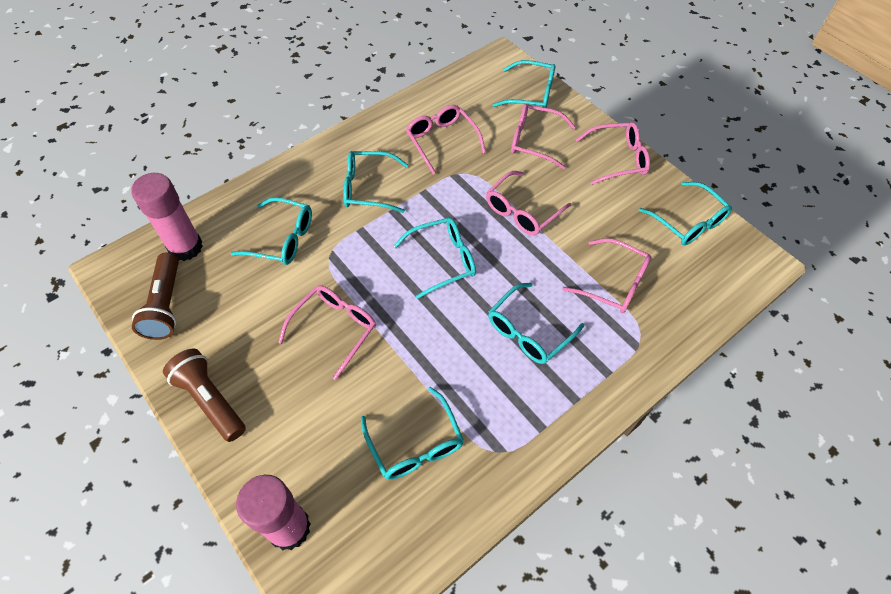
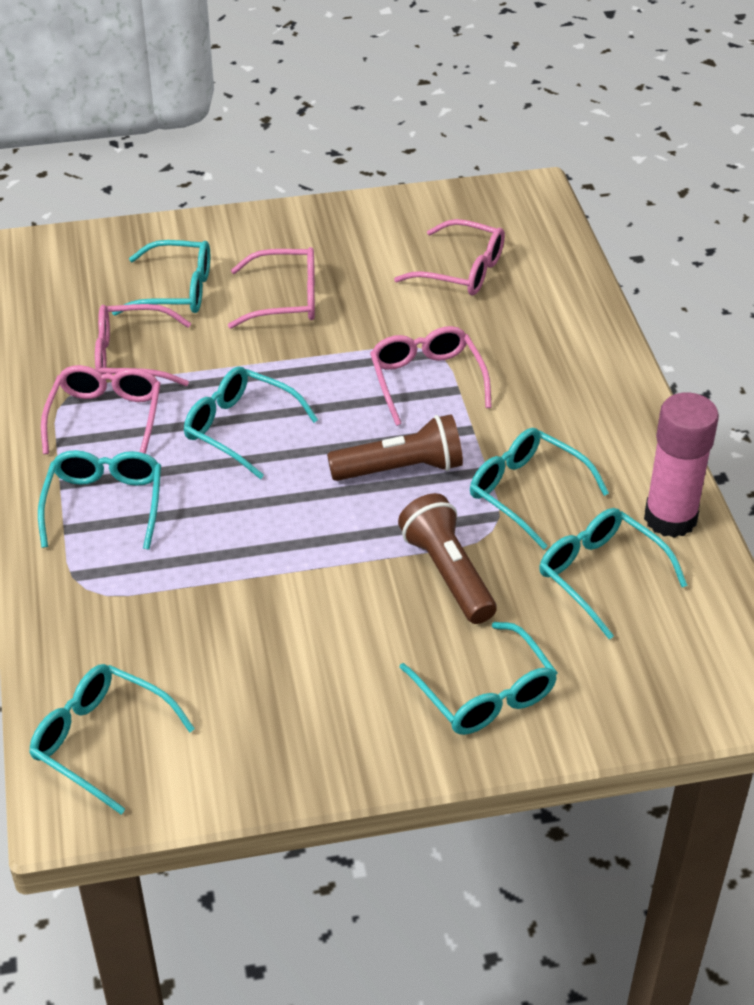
pink glasses: 6 -> 5
pink glue stick: 2 -> 1

